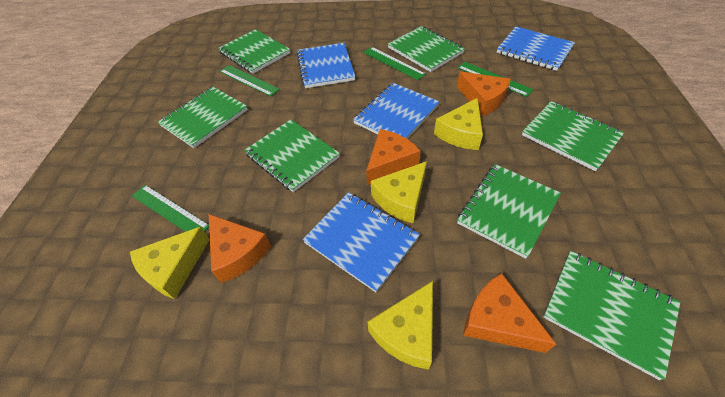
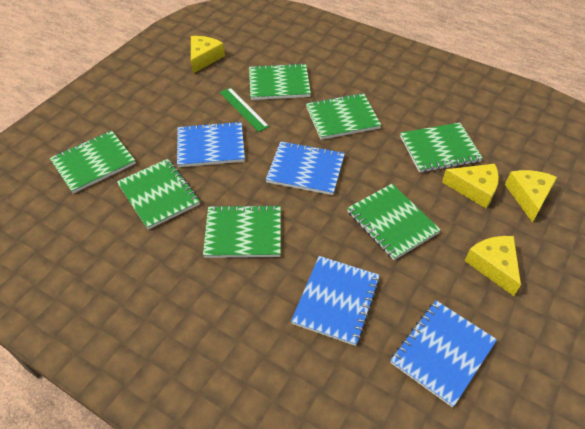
green ruler: 4 -> 1
orange cheese: 4 -> 0

